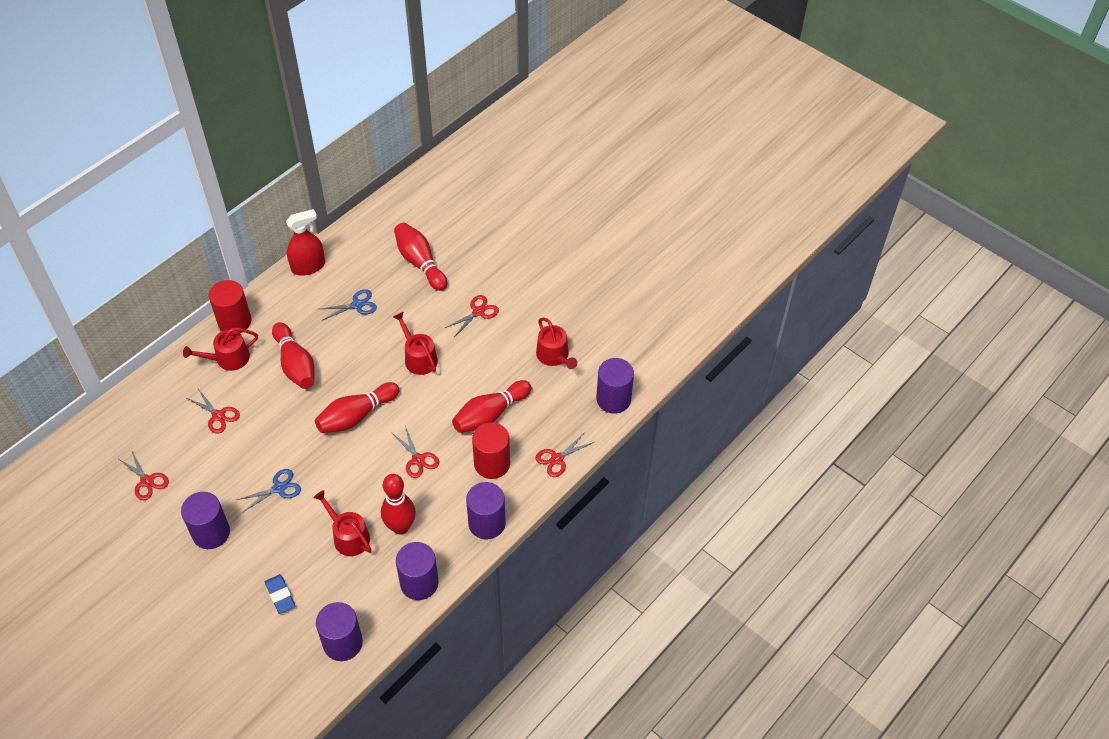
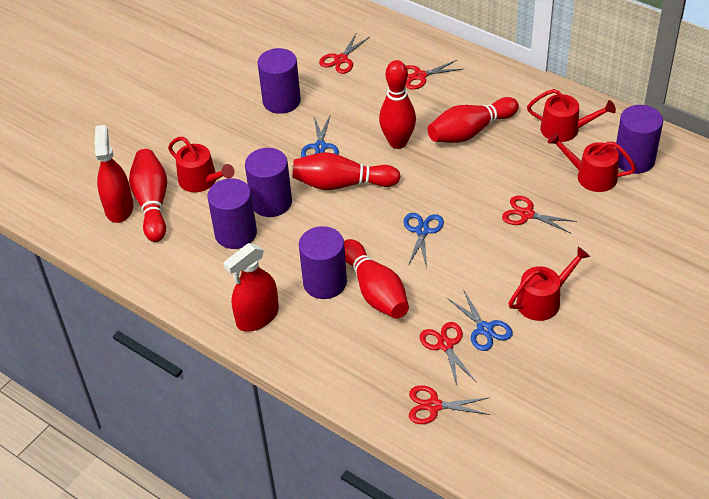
blue eraser: 1 -> 0
blue scissors: 2 -> 3
red cylinder: 2 -> 0
red spray bottle: 1 -> 2

